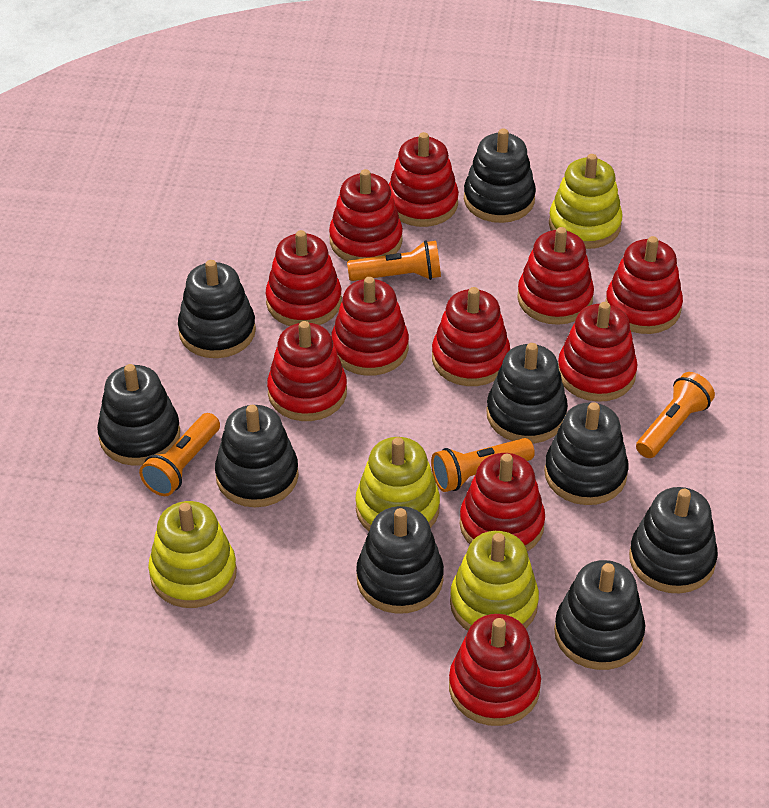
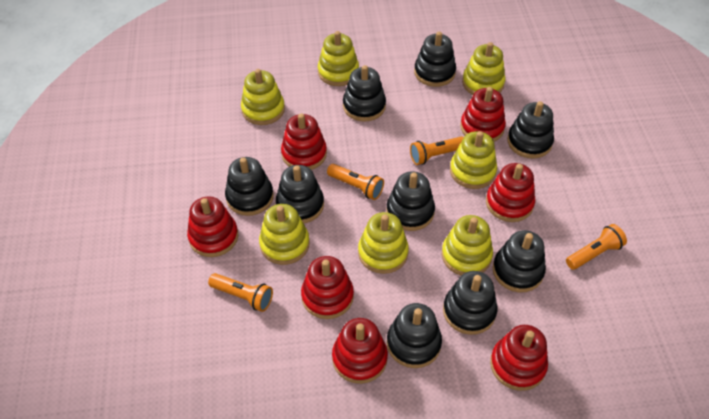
red stacking toy: 11 -> 7
yellow stacking toy: 4 -> 7

